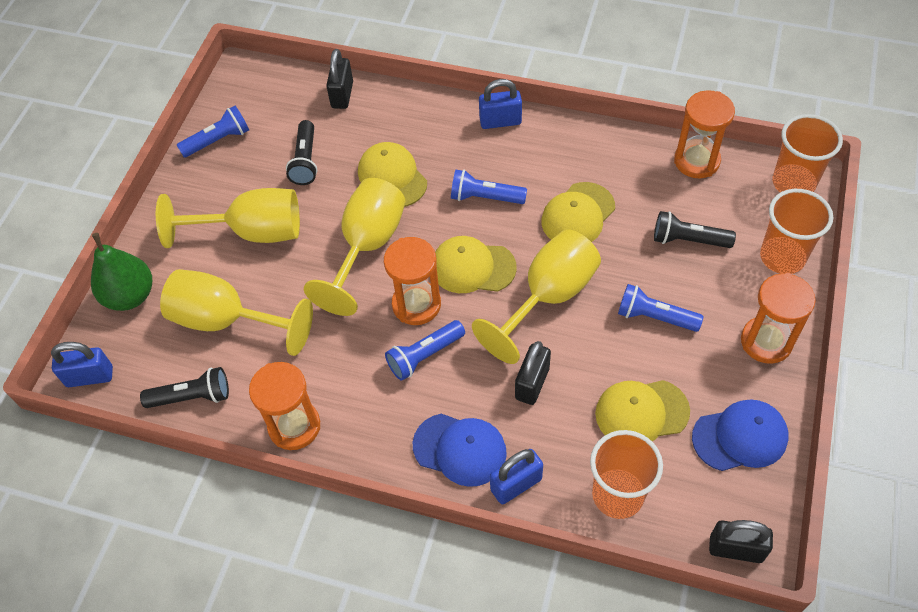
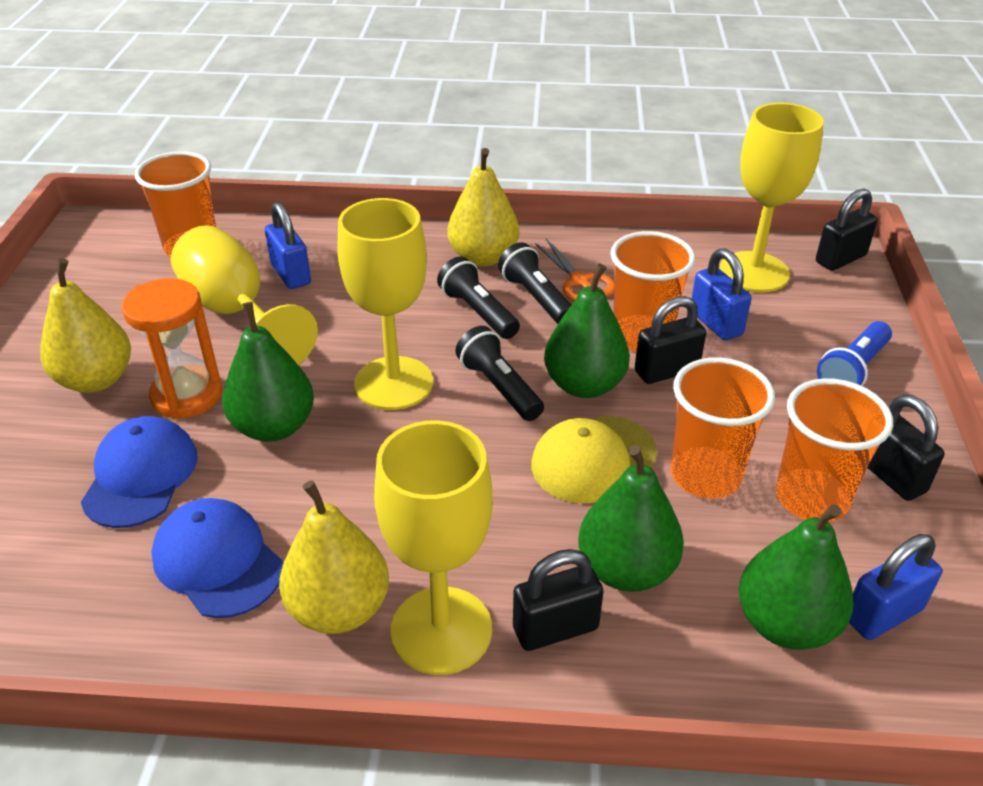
black padlock: 3 -> 4
blue flashlight: 4 -> 1
green pear: 1 -> 4
orange cup: 3 -> 4
orange hourglass: 4 -> 1
orange scissors: 0 -> 1
yellow cap: 4 -> 1
yellow pear: 0 -> 3

